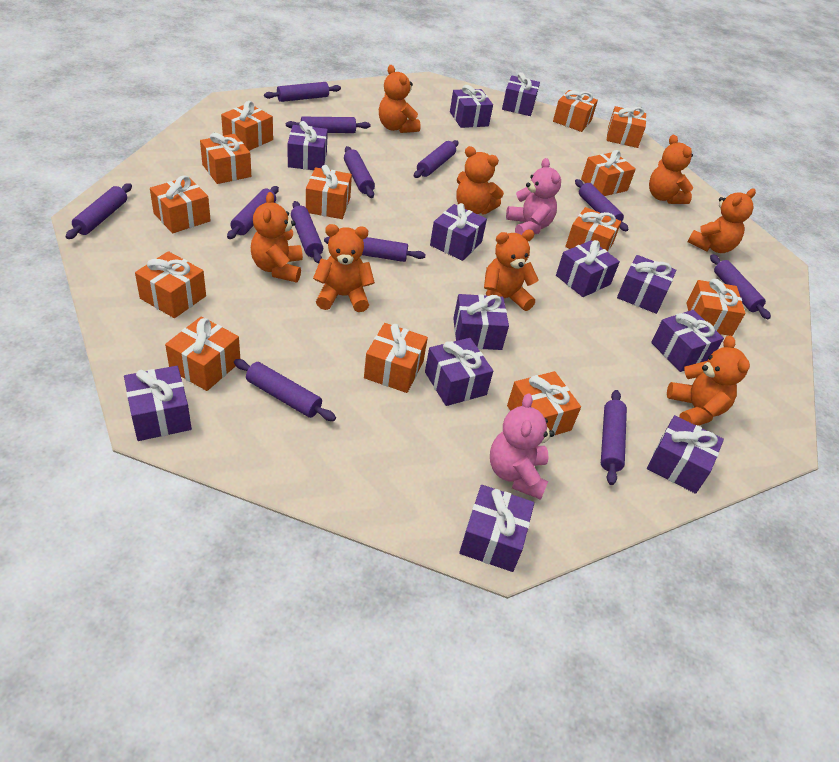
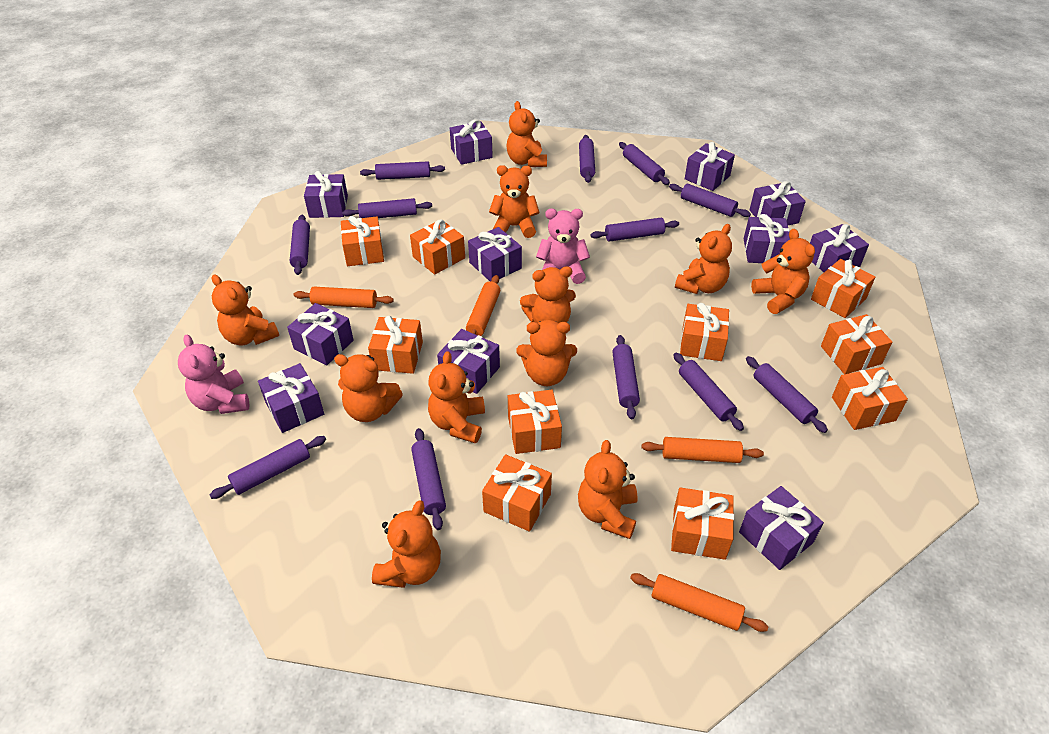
orange gift: 13 -> 10
orange rolling pin: 0 -> 4
orange teddy bear: 8 -> 11
purple gift: 12 -> 11

